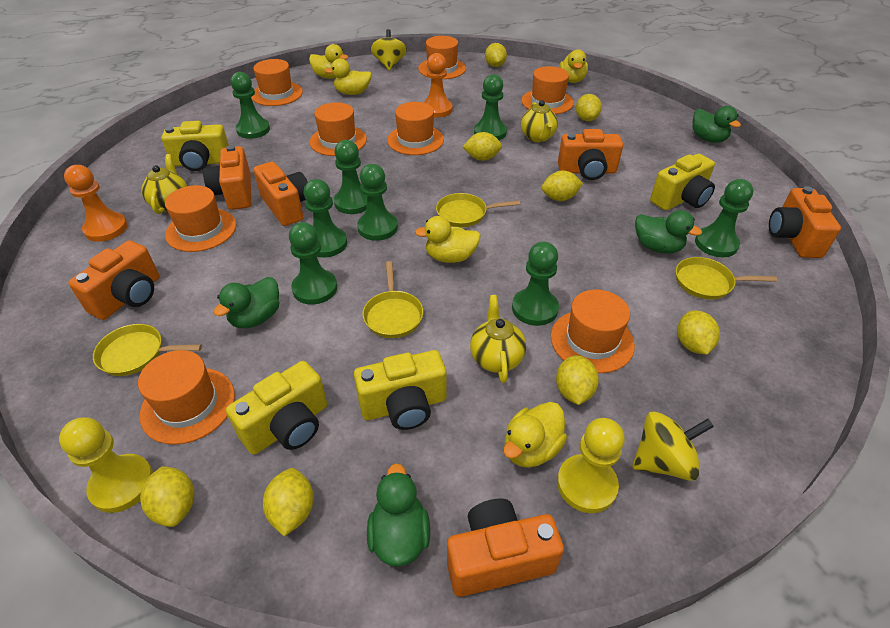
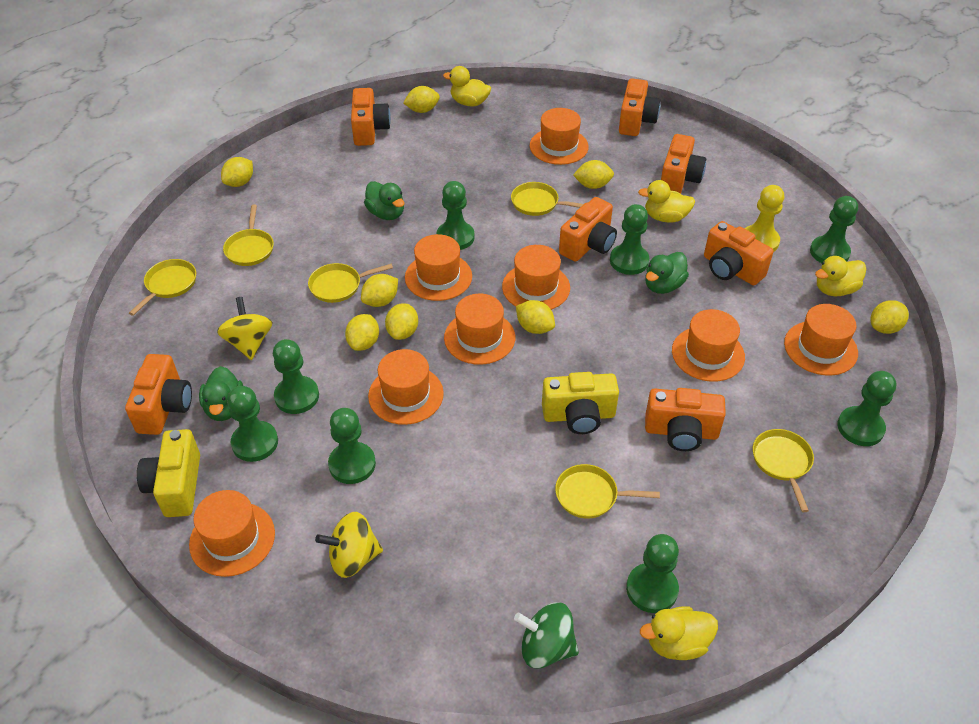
green duck: 4 -> 3
green spinning top: 0 -> 1
orange camera: 6 -> 7
orange pawn: 2 -> 0
yellow camera: 4 -> 2
yellow duck: 5 -> 4
yellow pan: 4 -> 6
yellow pawn: 2 -> 1
yellow teapot: 3 -> 0

